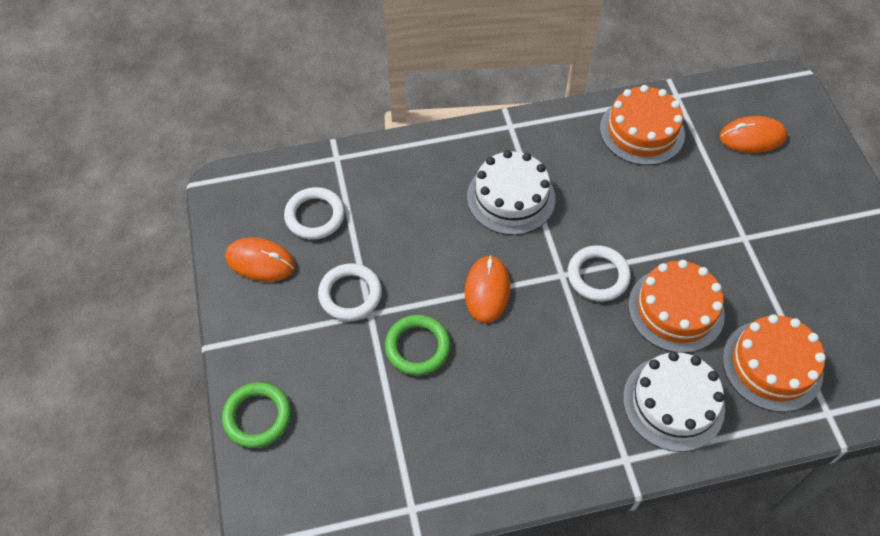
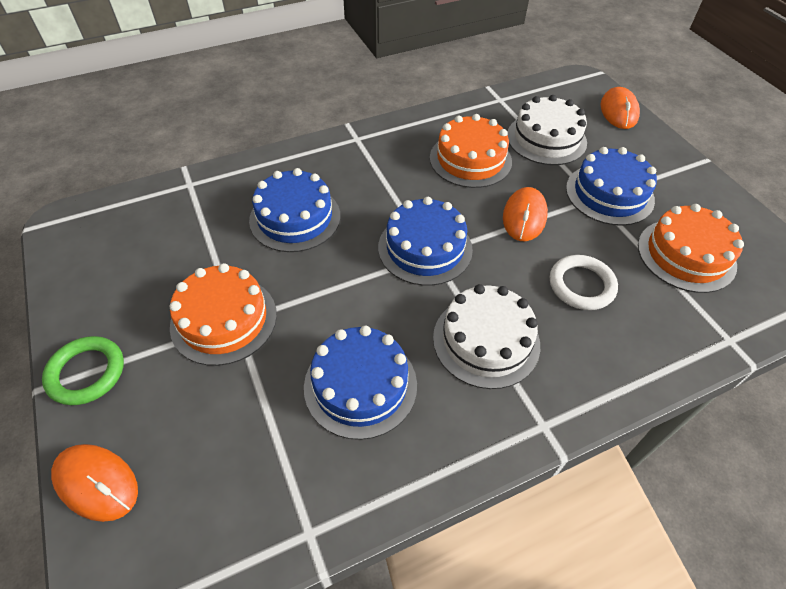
blue cake: 0 -> 4
green ring: 2 -> 1
white ring: 3 -> 1

